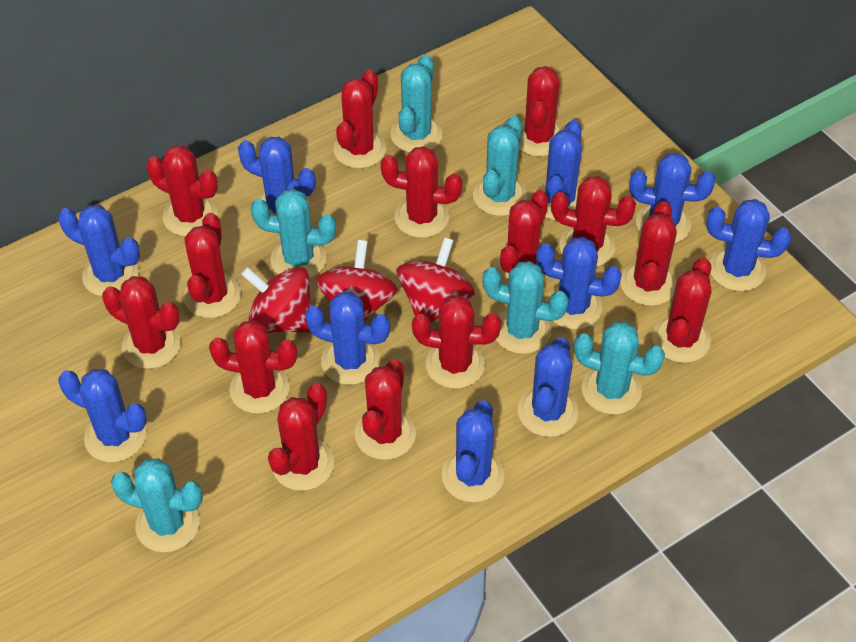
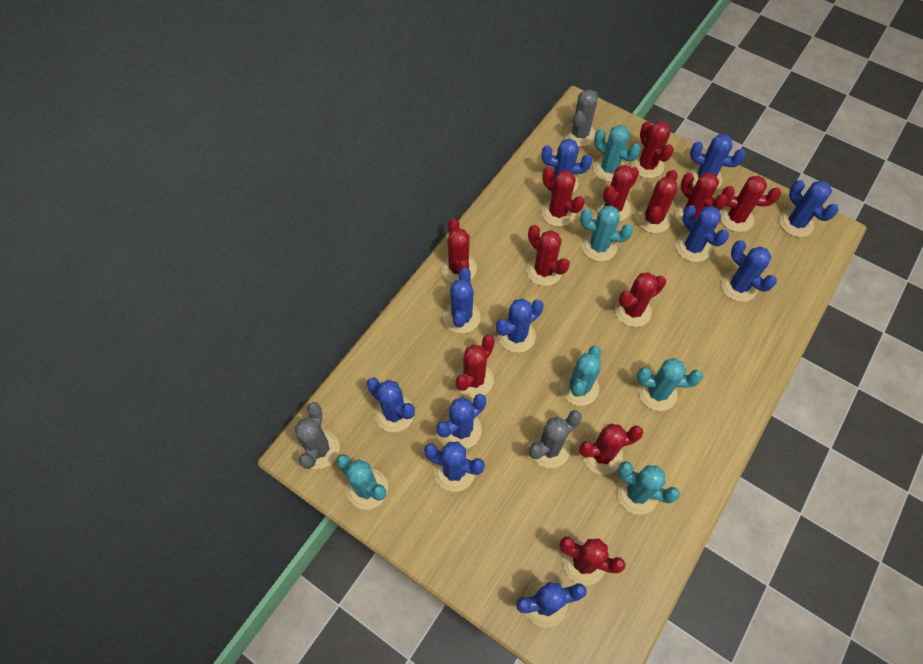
blue cactus: 10 -> 11
grey cactus: 0 -> 3
red cactus: 14 -> 12
red spinning top: 3 -> 0

